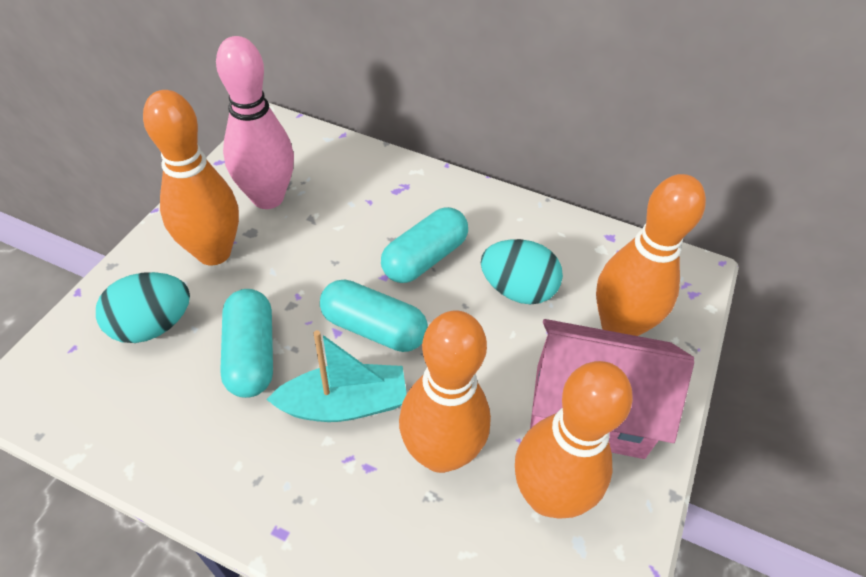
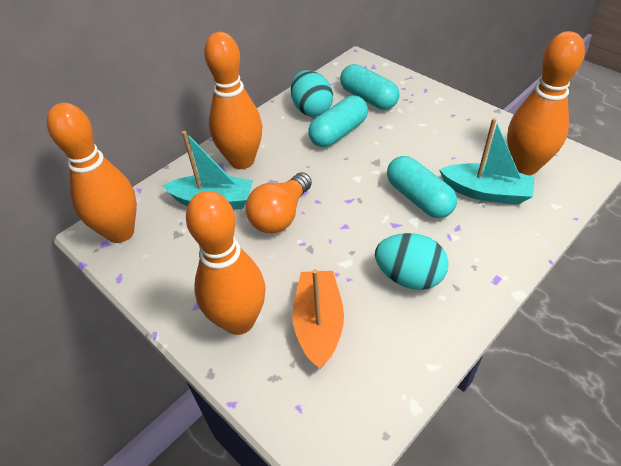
orange boat: 0 -> 1
orange light bulb: 0 -> 1
pink bowling pin: 1 -> 0
pink house: 1 -> 0
turquoise boat: 1 -> 2

